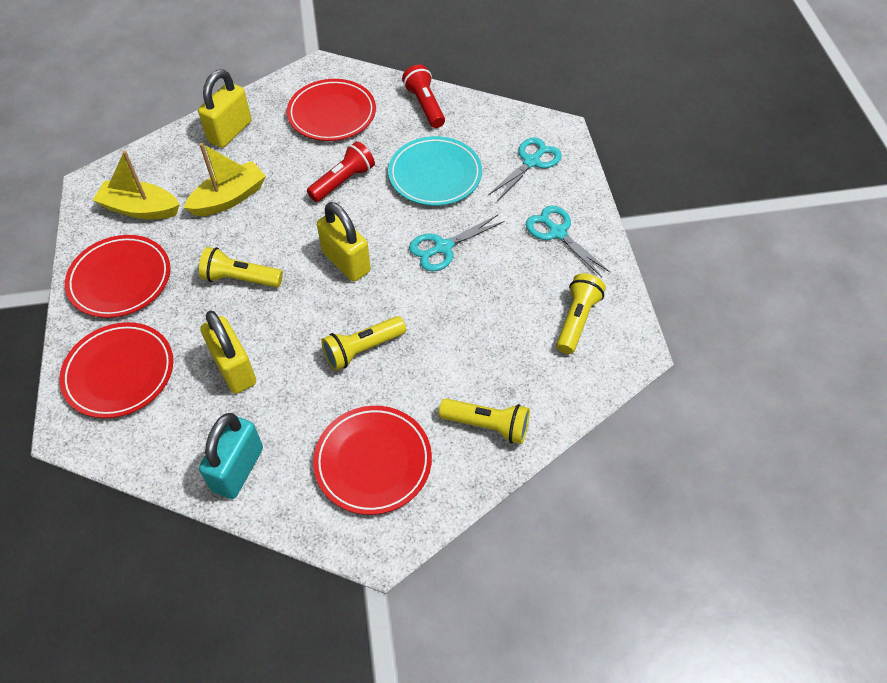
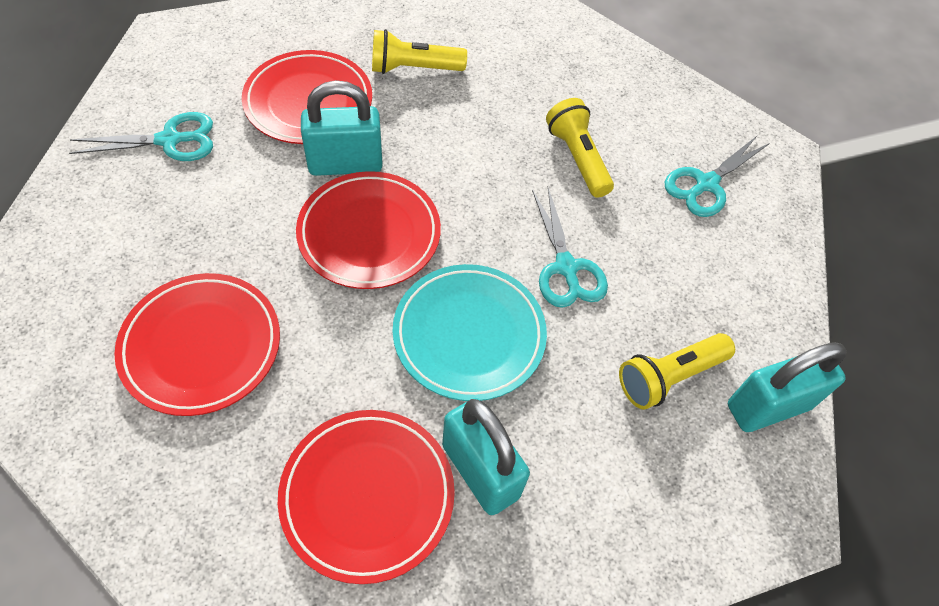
red flashlight: 2 -> 0
turquoise padlock: 1 -> 3
yellow boat: 2 -> 0
yellow flashlight: 4 -> 3
yellow padlock: 3 -> 0

